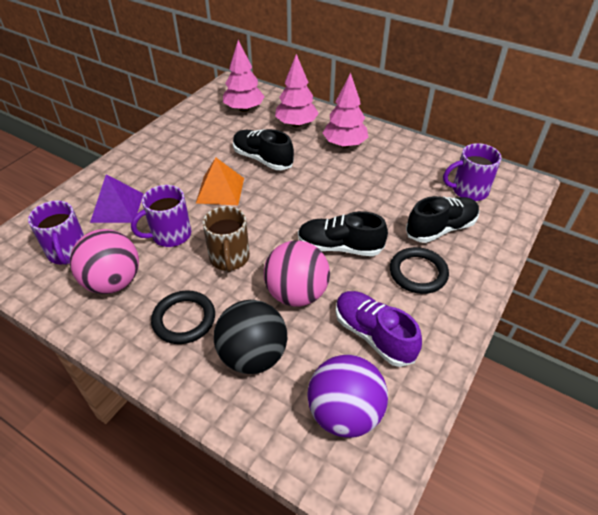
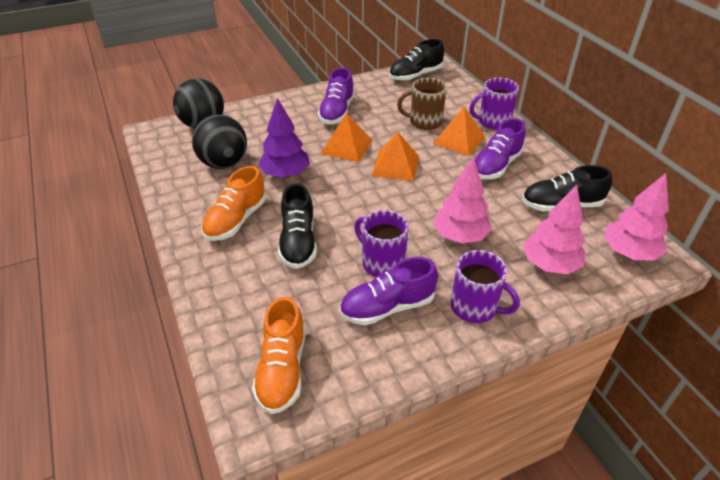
black ball: 1 -> 2
black ring: 2 -> 0
orange pyramid: 1 -> 3
orange shoe: 0 -> 2
pink ball: 2 -> 0
purple ball: 1 -> 0
purple pyramid: 1 -> 0
purple shoe: 1 -> 3
purple tree: 0 -> 1

